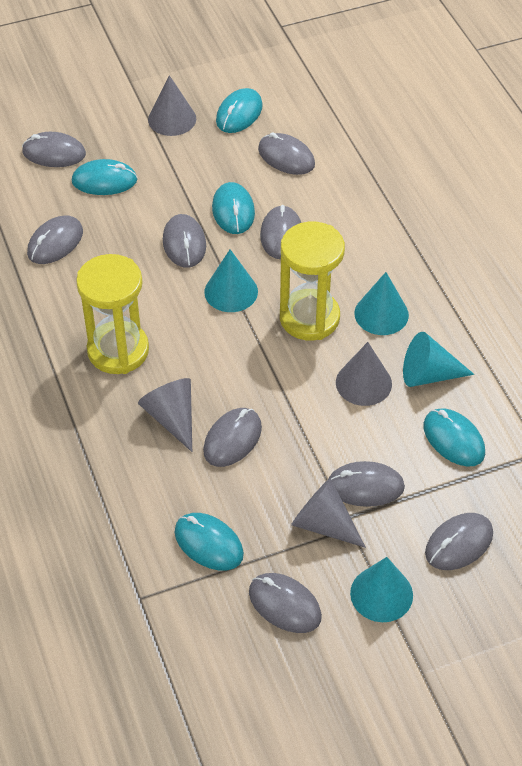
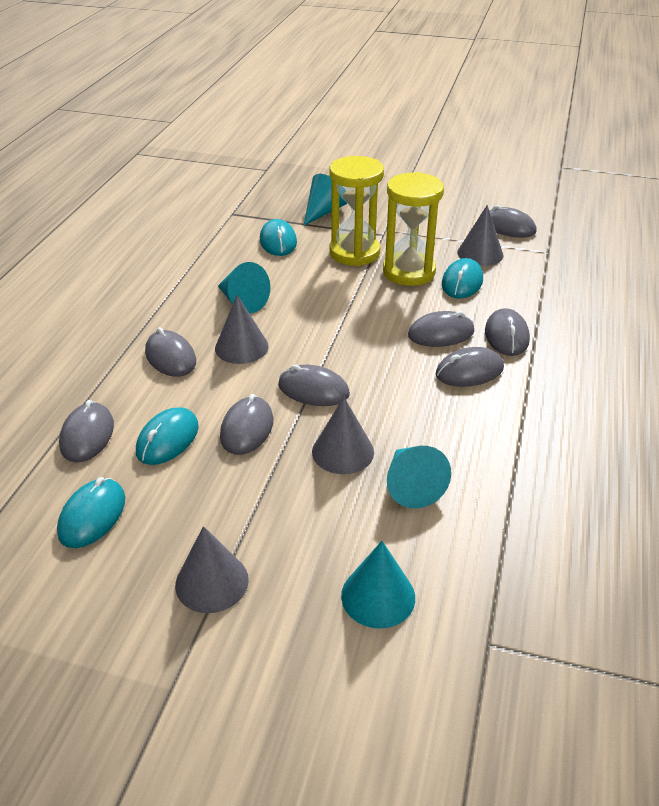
grey mouse: 9 -> 8
turquoise mouse: 5 -> 4

